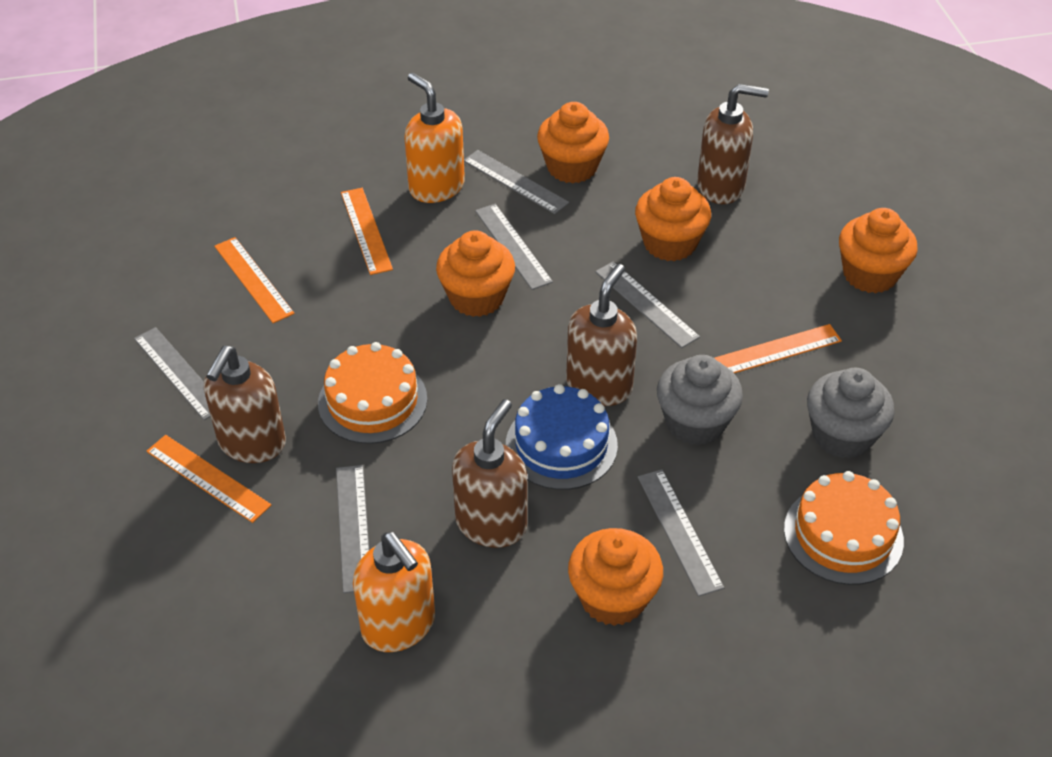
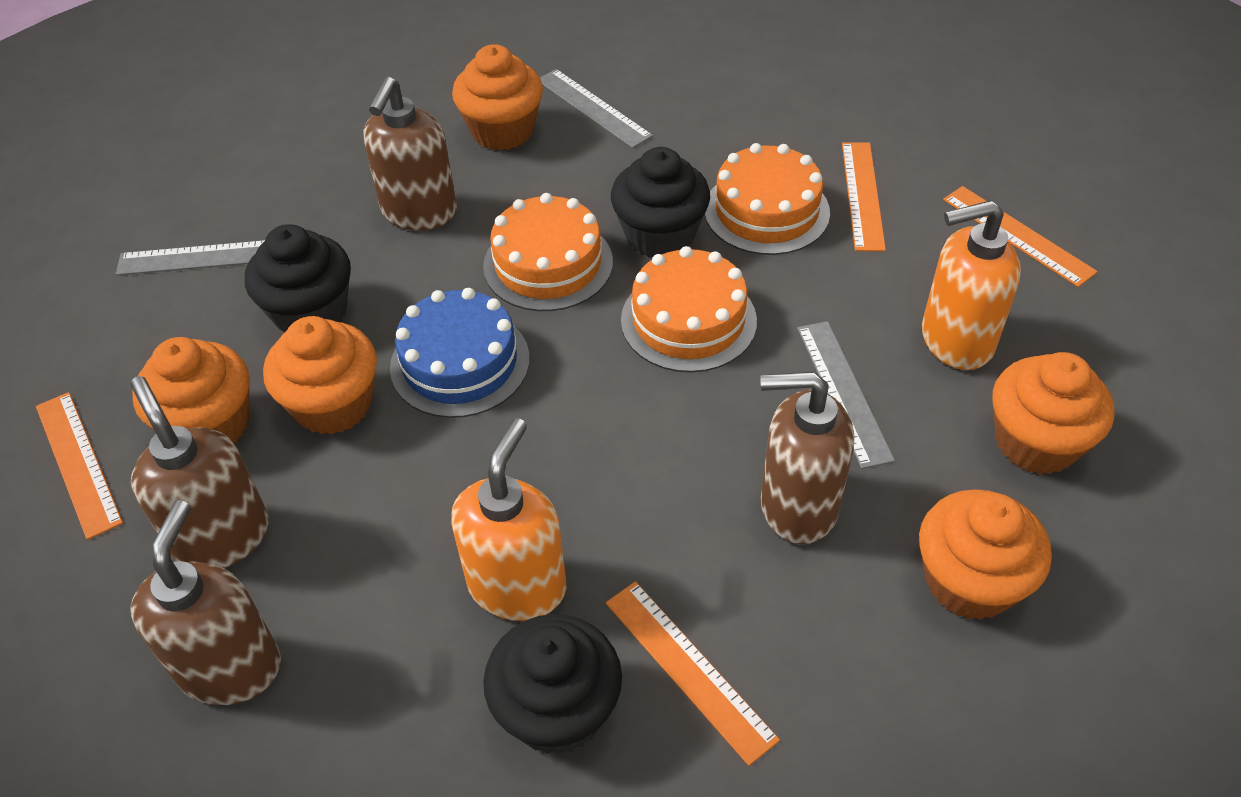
black cupcake: 0 -> 3
grey cupcake: 2 -> 0
grey ruler: 6 -> 3
orange cake: 2 -> 3

